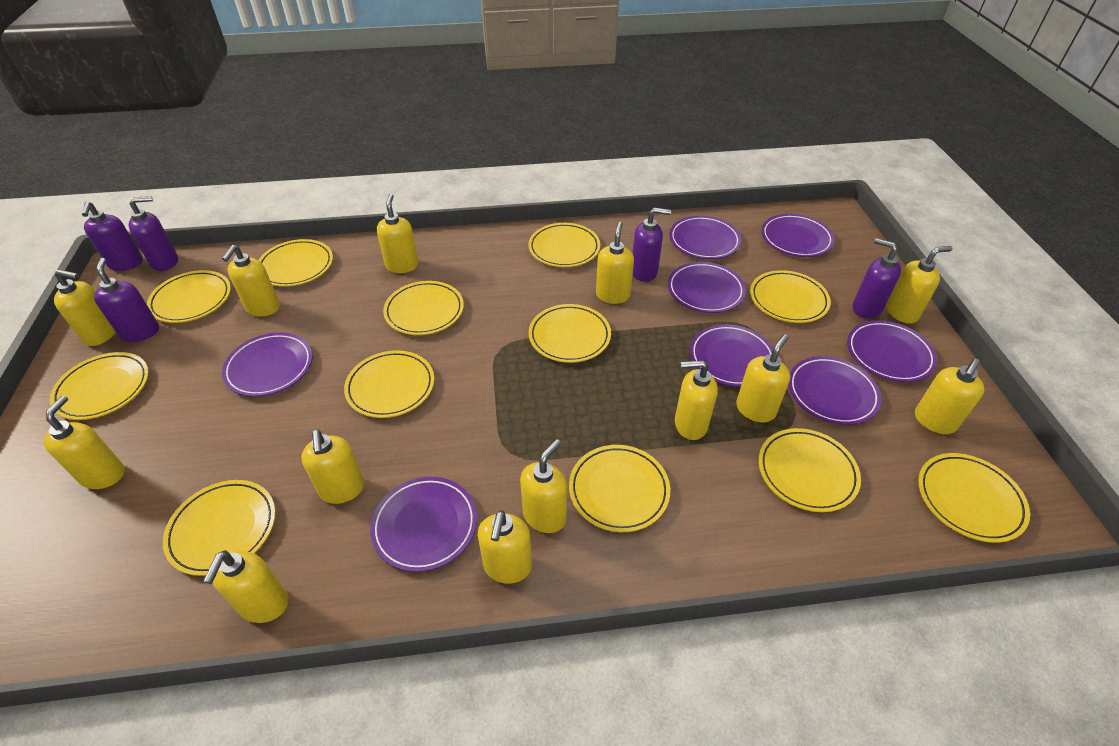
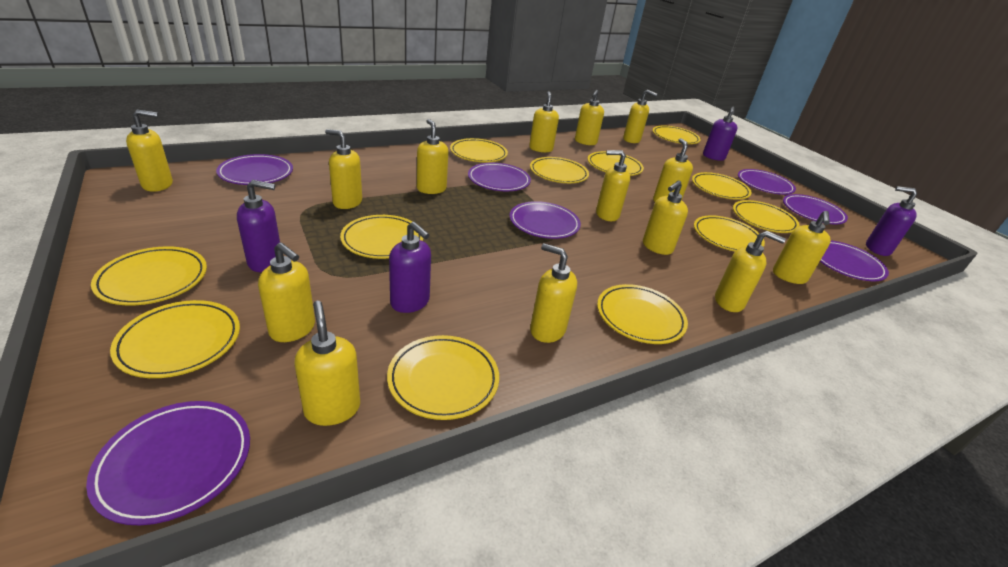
purple plate: 8 -> 7
purple soap dispenser: 5 -> 4
yellow soap dispenser: 13 -> 14

